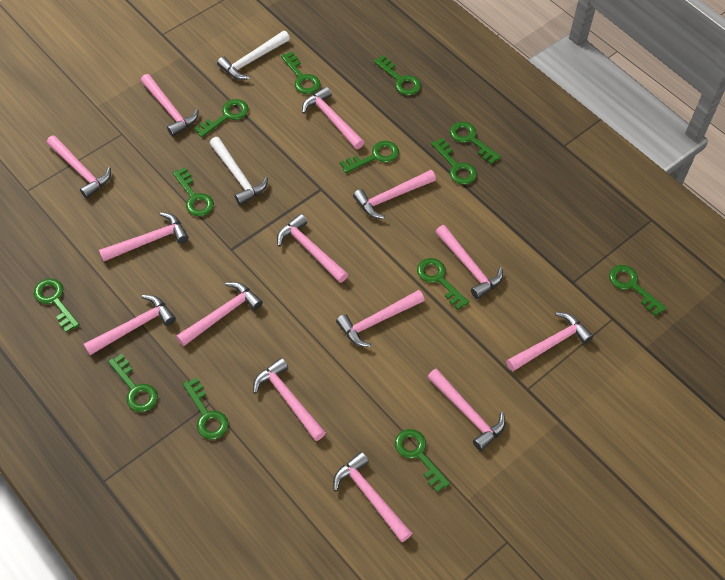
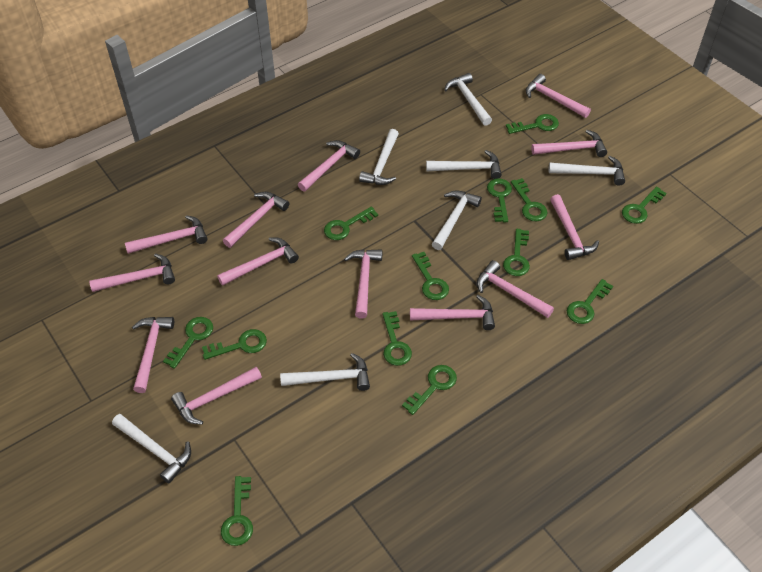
pink hammer: 14 -> 13
white hammer: 2 -> 7

